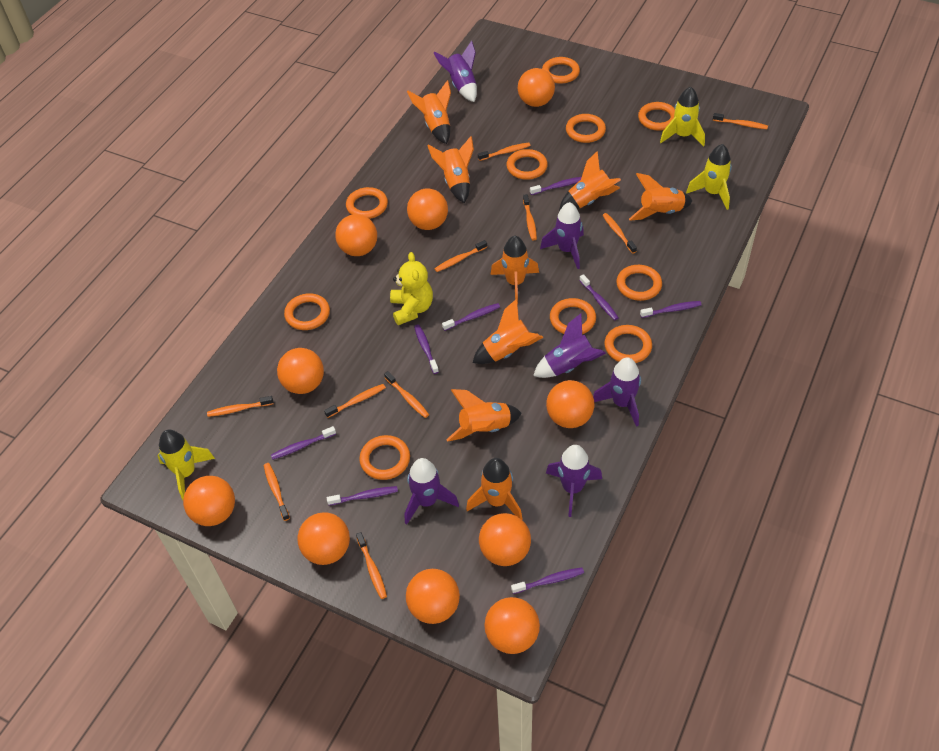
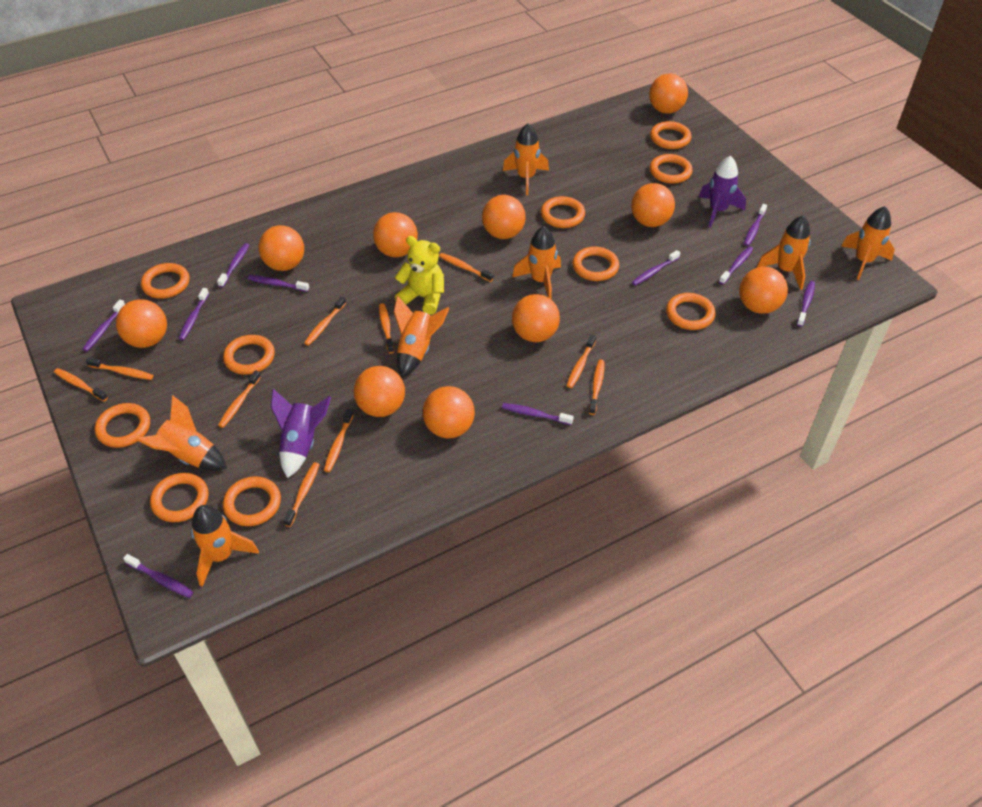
orange rocket: 8 -> 7
purple rocket: 6 -> 2
purple toothbrush: 8 -> 10
yellow rocket: 3 -> 0

